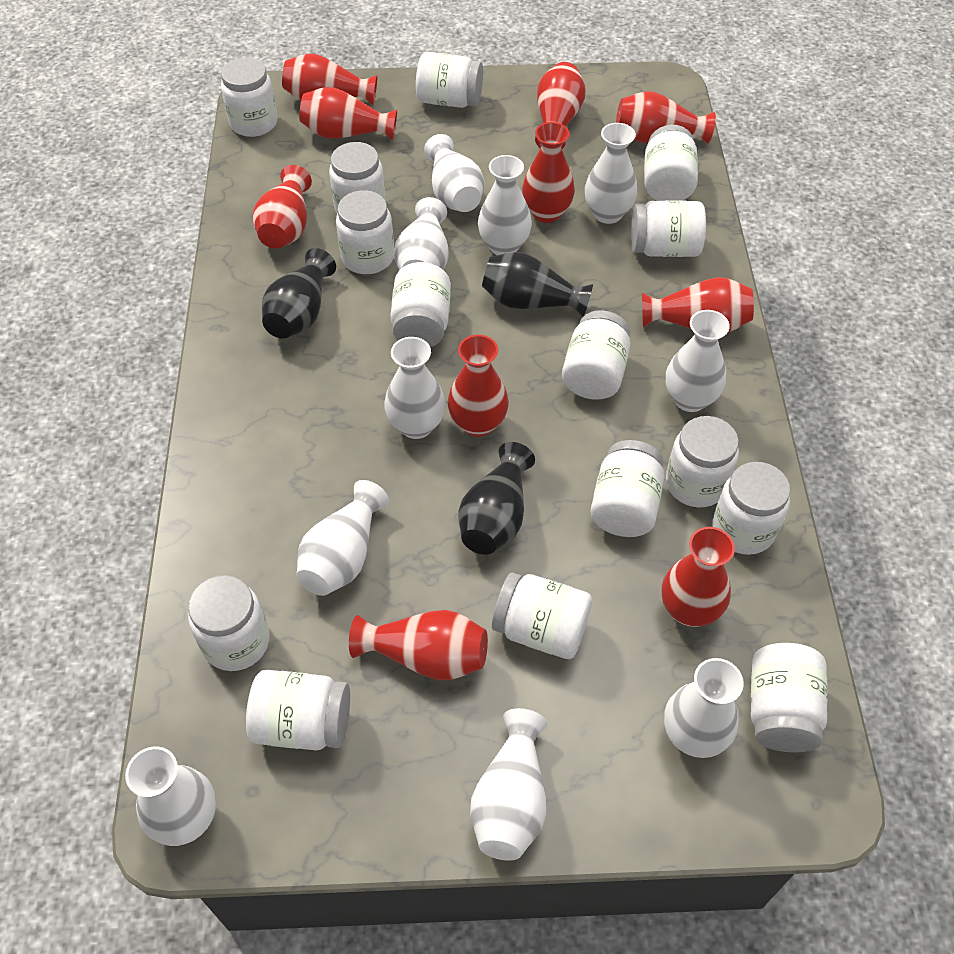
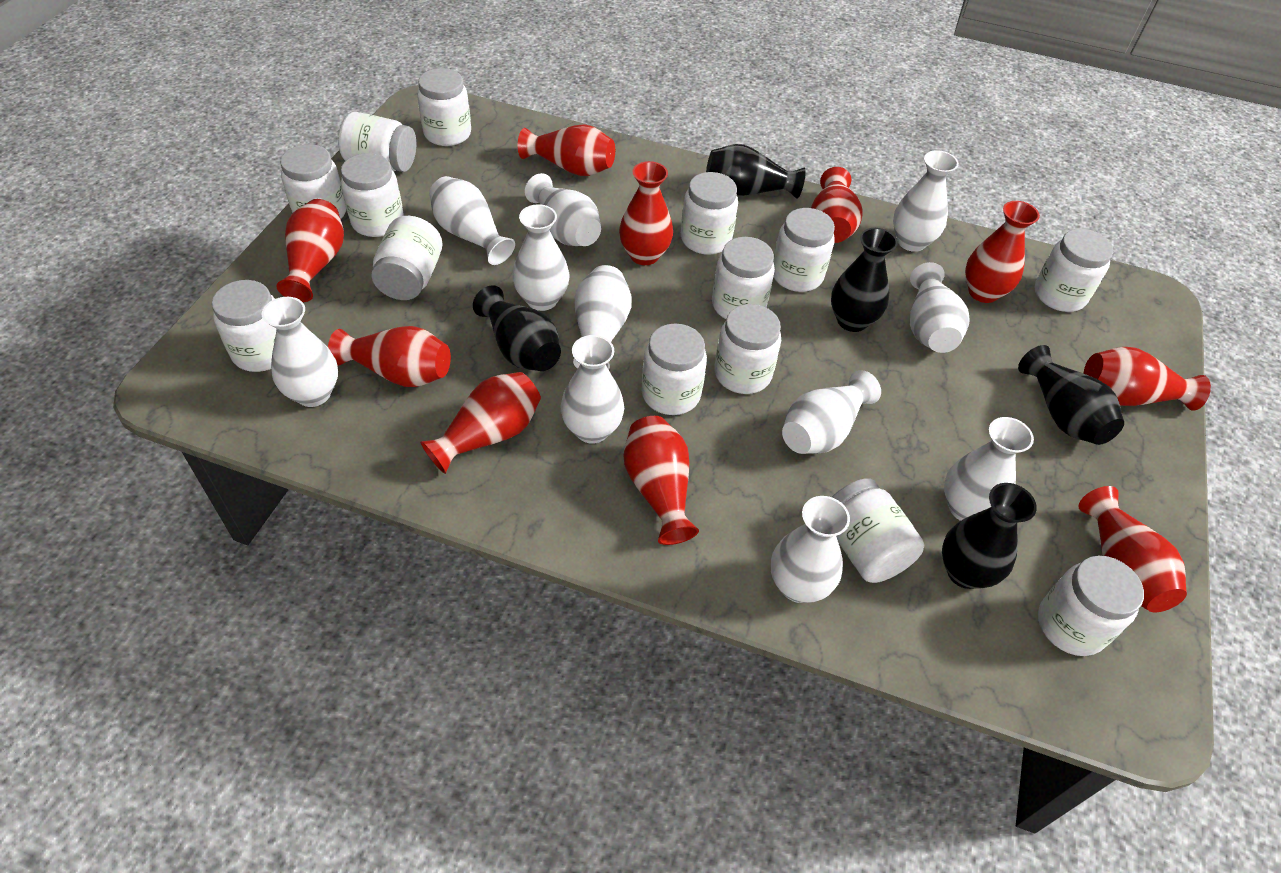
black vase: 3 -> 5
white jar: 15 -> 14
white vase: 10 -> 11

